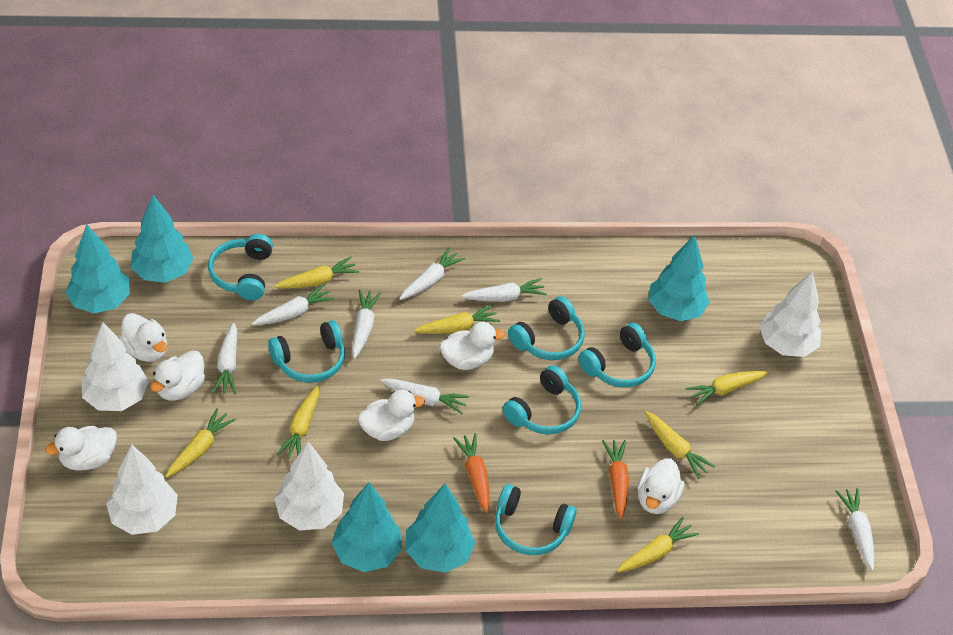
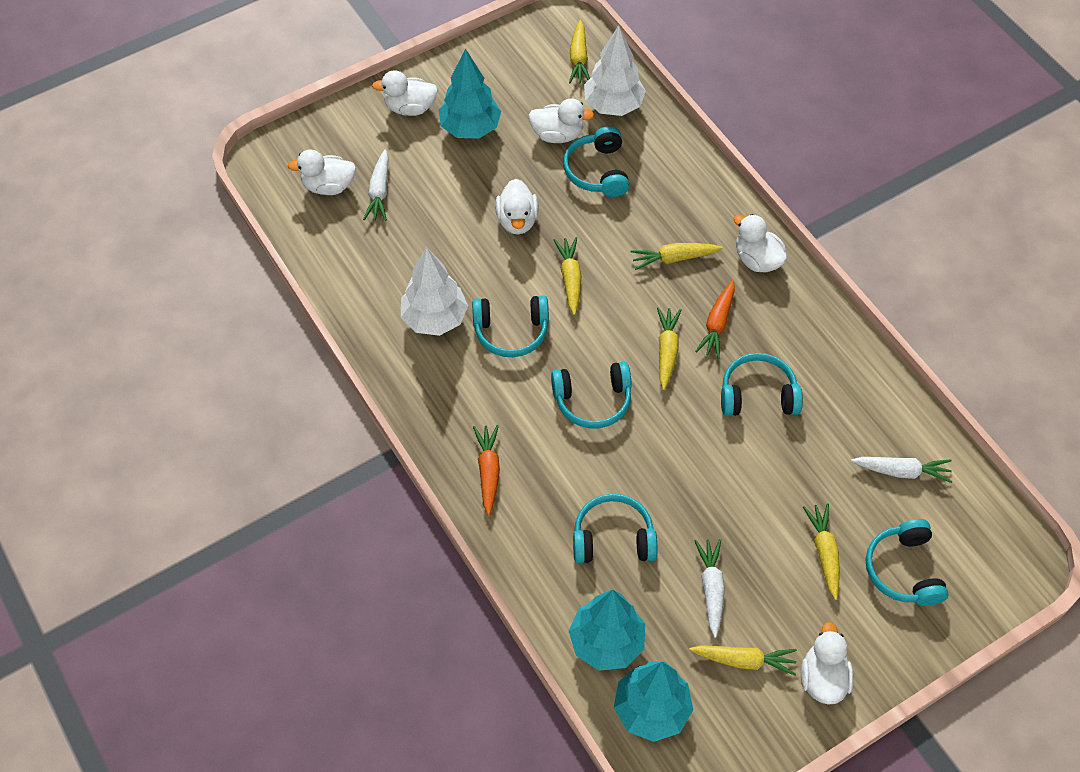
turquoise tree: 5 -> 3
white carrot: 7 -> 3
white tree: 4 -> 2
yellow carrot: 7 -> 6

